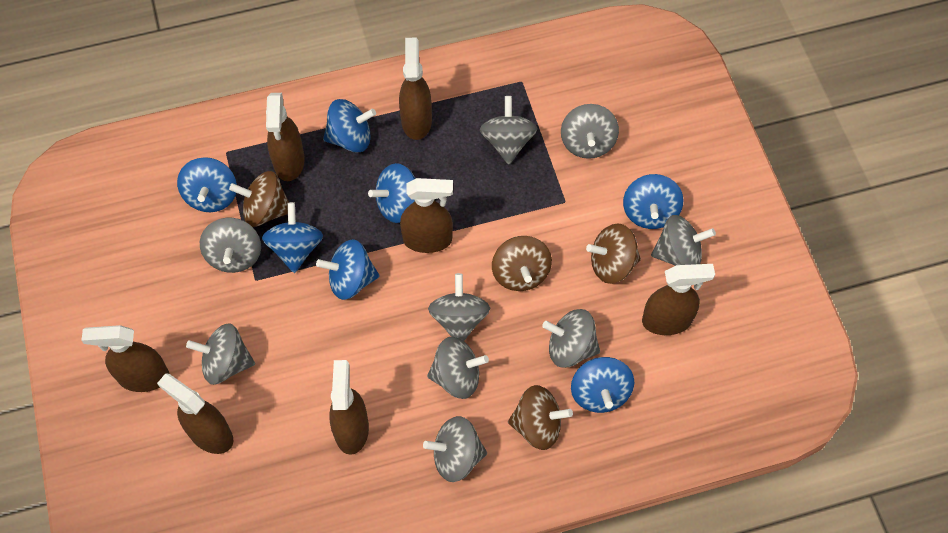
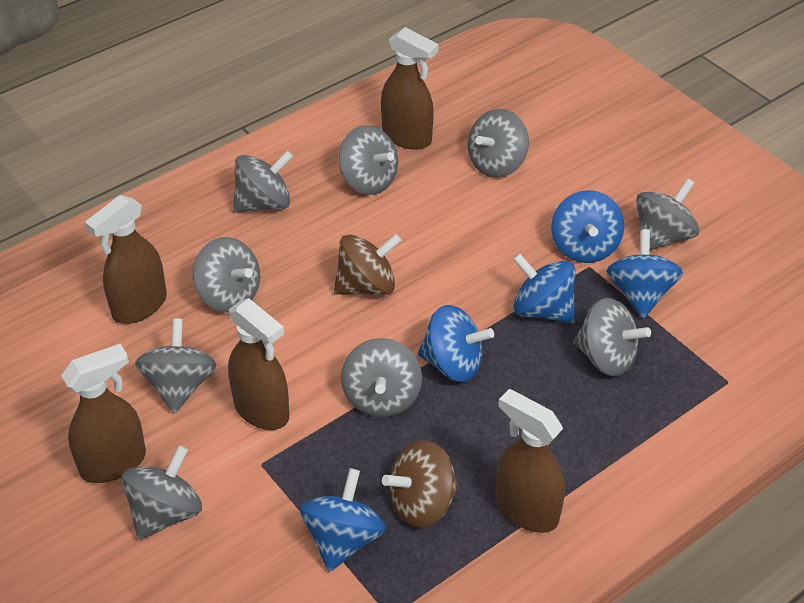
blue spinning top: 7 -> 5
brown spinning top: 4 -> 2
brown spray bottle: 7 -> 5

